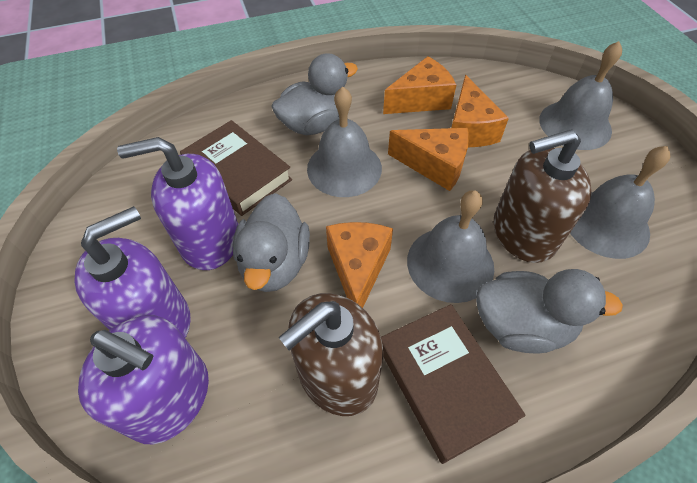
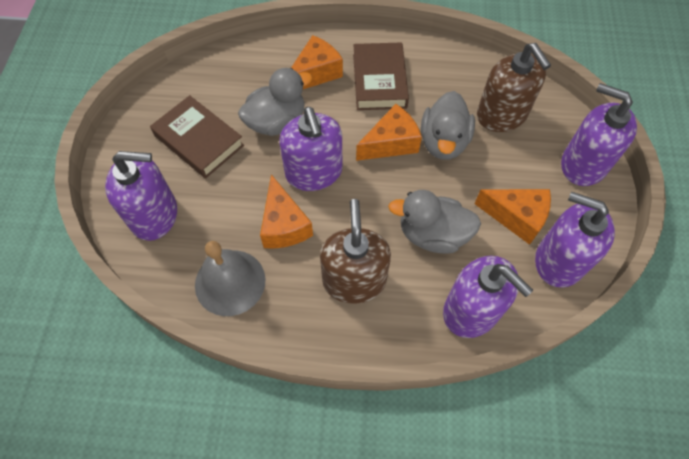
grey bell: 4 -> 1
purple soap dispenser: 3 -> 5

